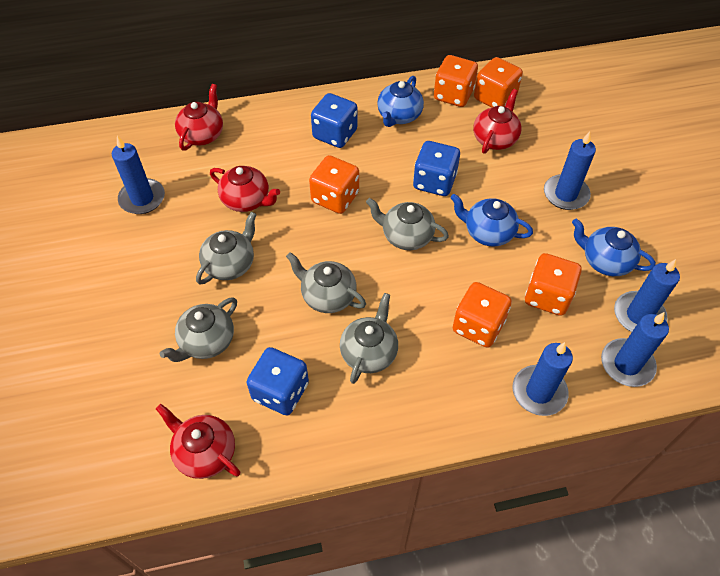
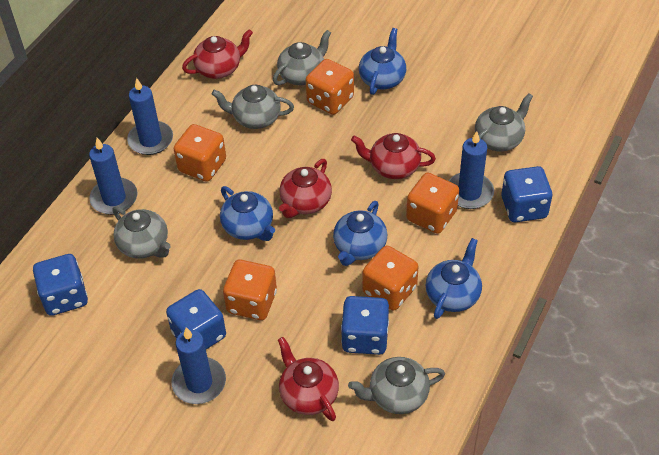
blue candle: 5 -> 4
blue dice: 3 -> 4
blue teapot: 3 -> 4

